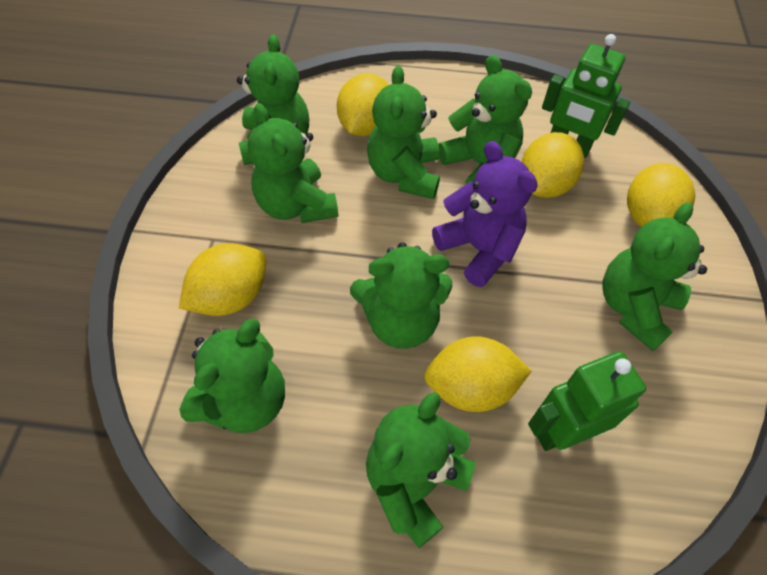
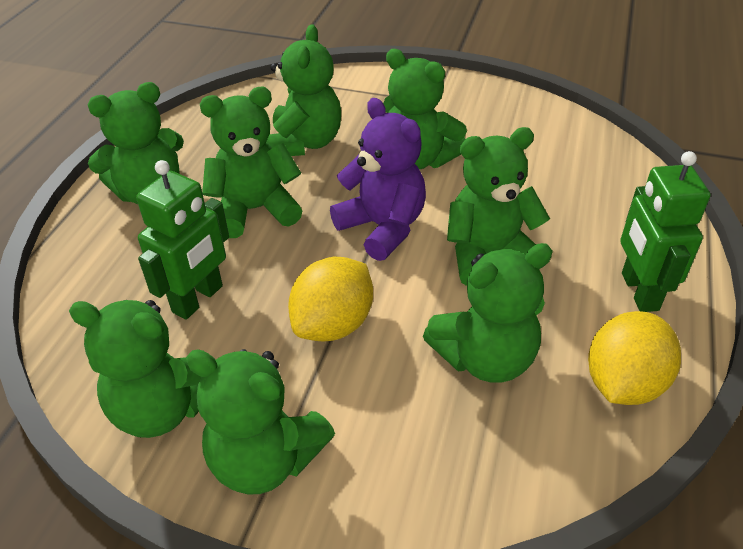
yellow lemon: 5 -> 2

